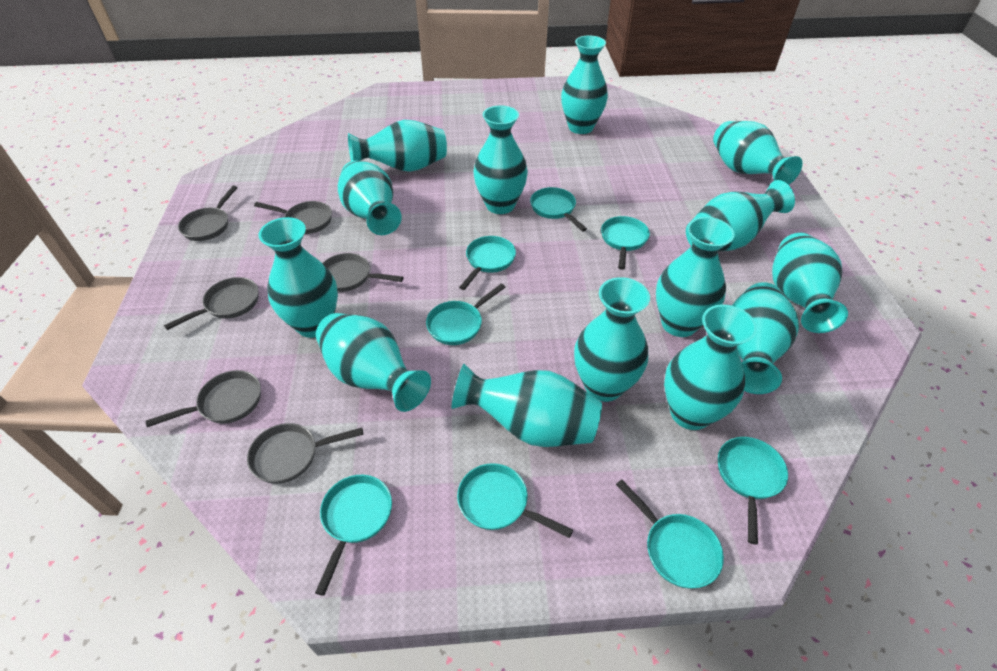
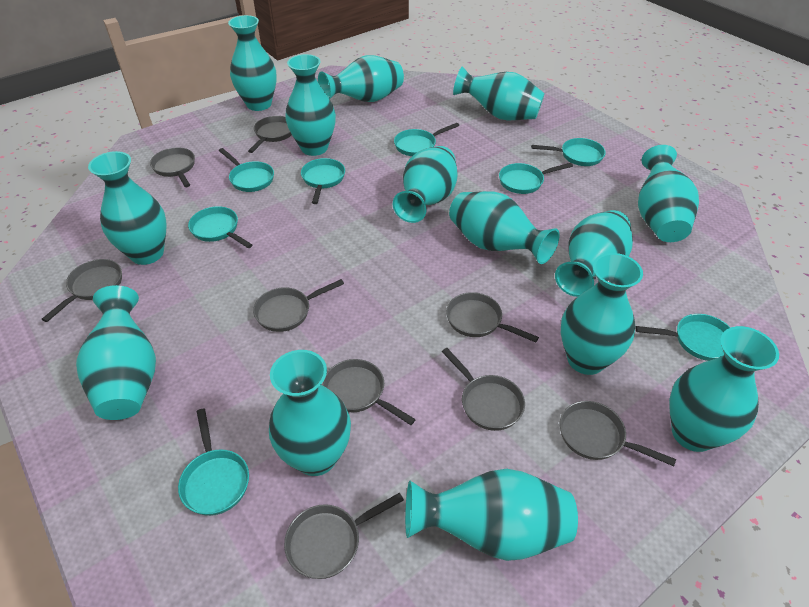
grey pan: 6 -> 9

